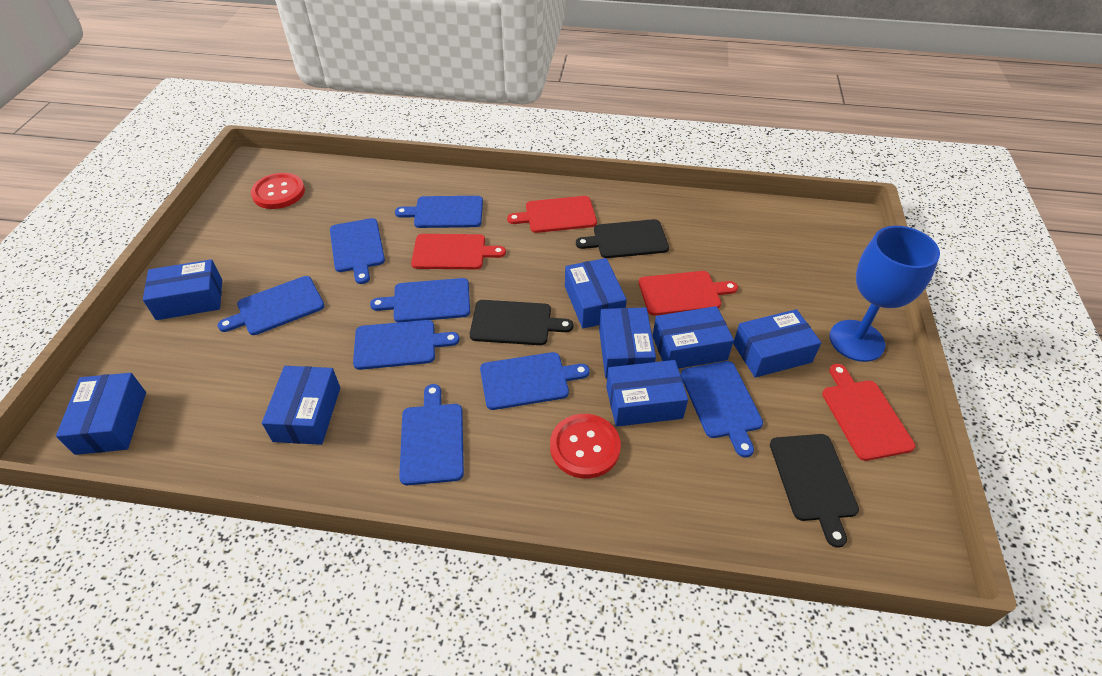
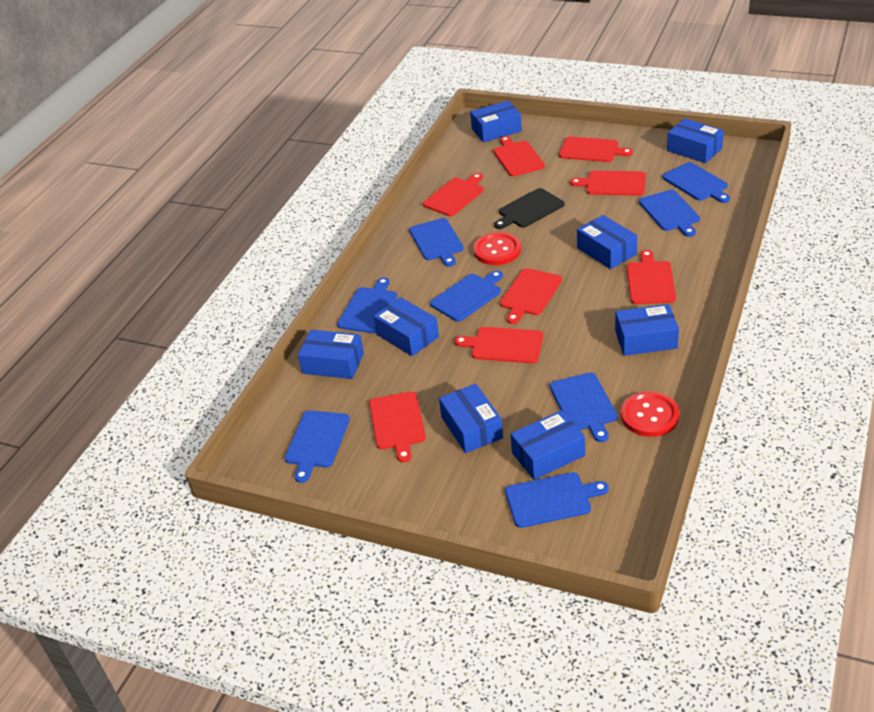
black cutting board: 3 -> 1
blue goblet: 1 -> 0
red cutting board: 4 -> 8

